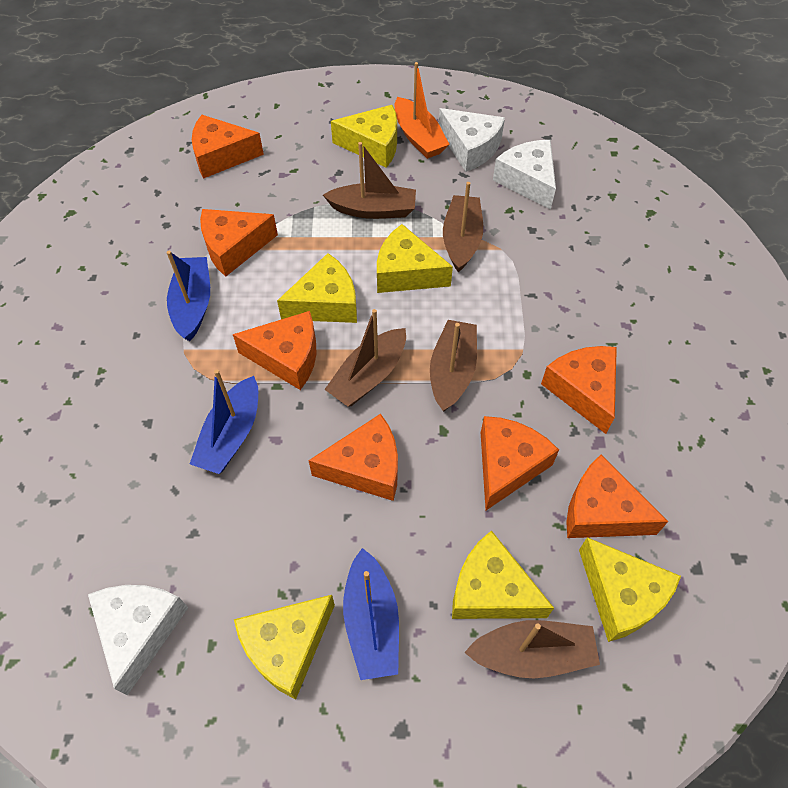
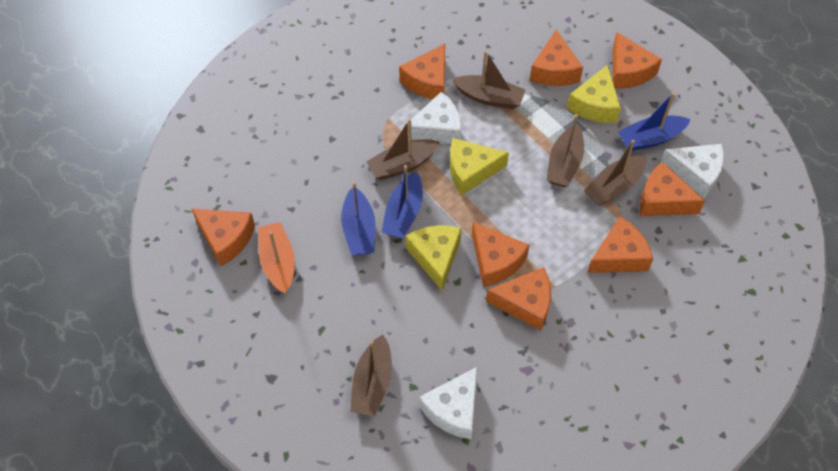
orange cheese: 7 -> 8
yellow cheese: 6 -> 3

